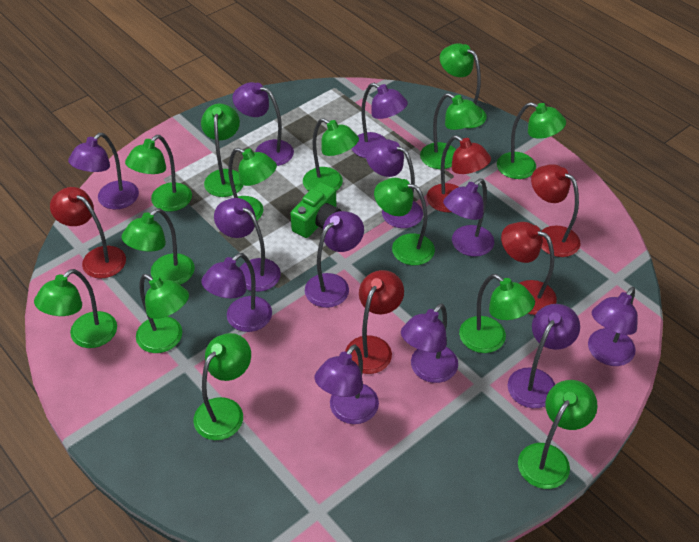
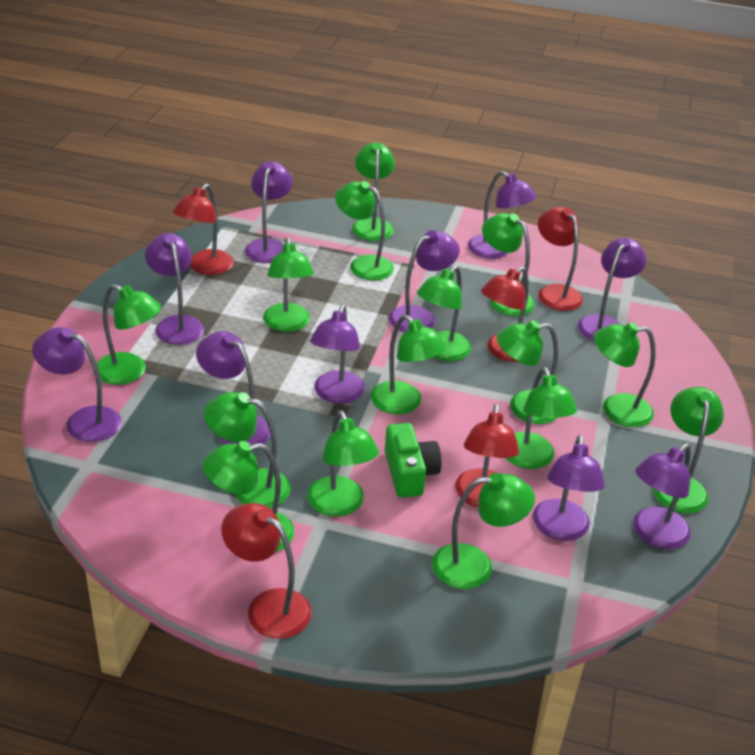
green lamp: 14 -> 15
purple lamp: 12 -> 10

